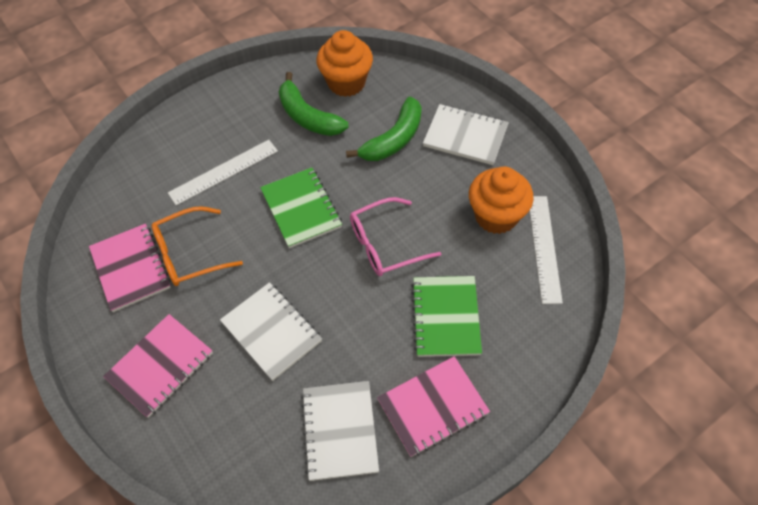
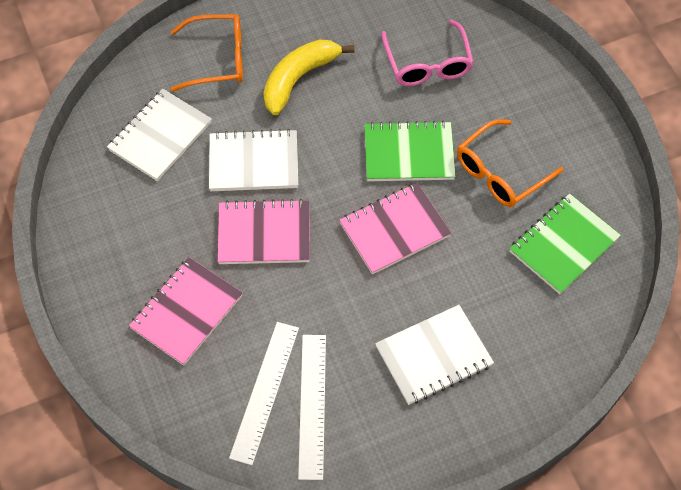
green banana: 2 -> 0
orange cupcake: 2 -> 0
orange glasses: 1 -> 2
yellow banana: 0 -> 1

